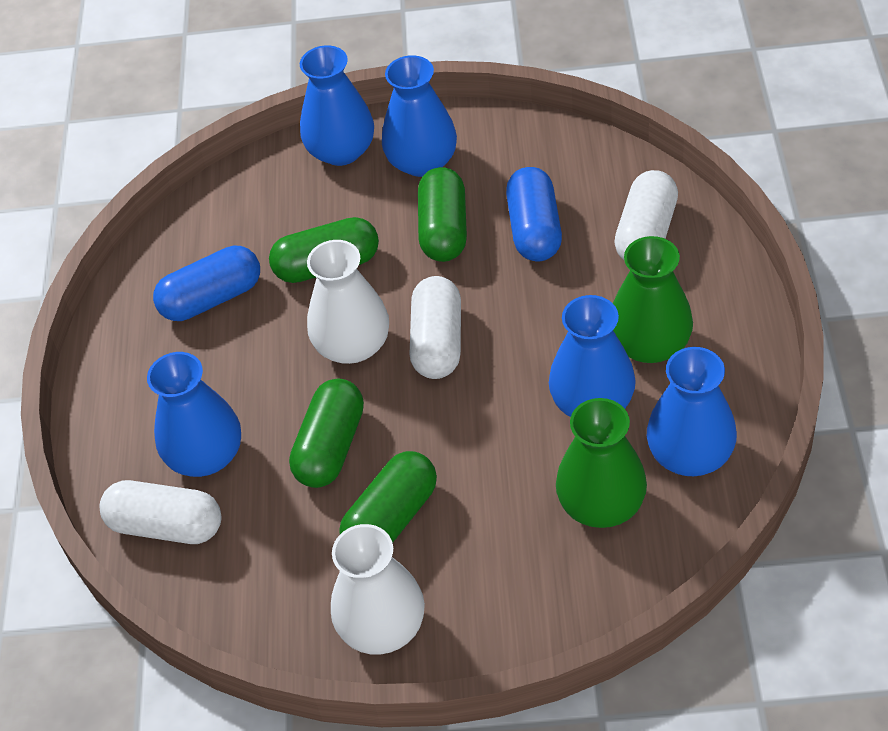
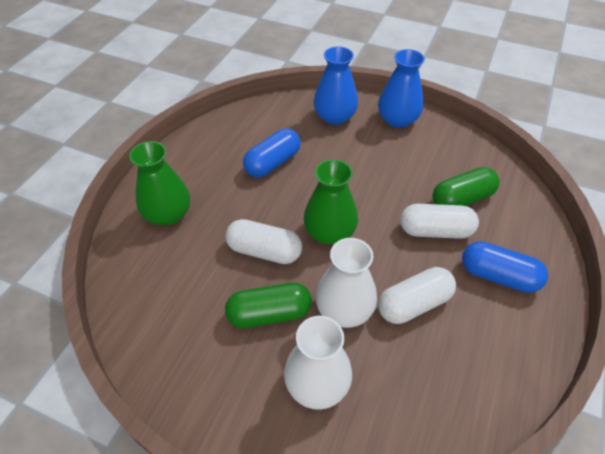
blue vase: 5 -> 2
green capsule: 4 -> 2

